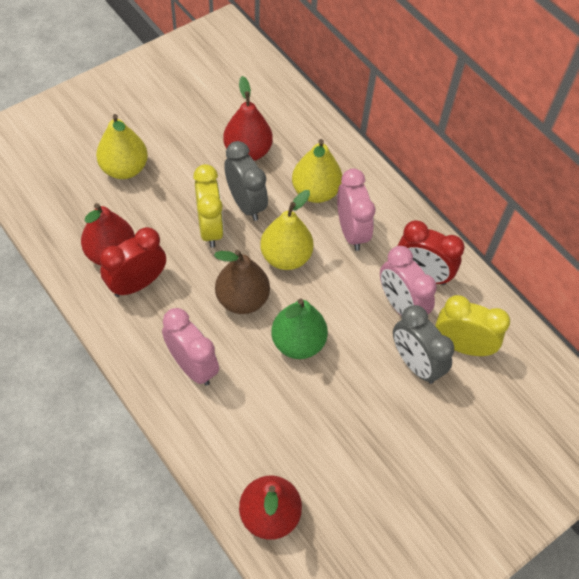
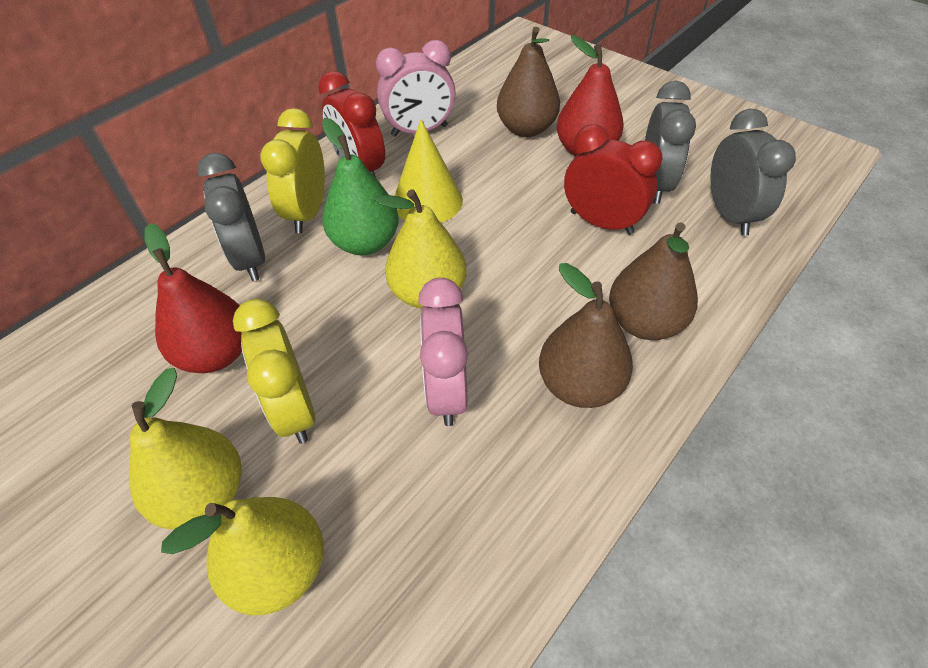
brown pear: 1 -> 3
grey clock: 2 -> 3
pink clock: 3 -> 2
red pear: 3 -> 2
yellow cone: 0 -> 1

